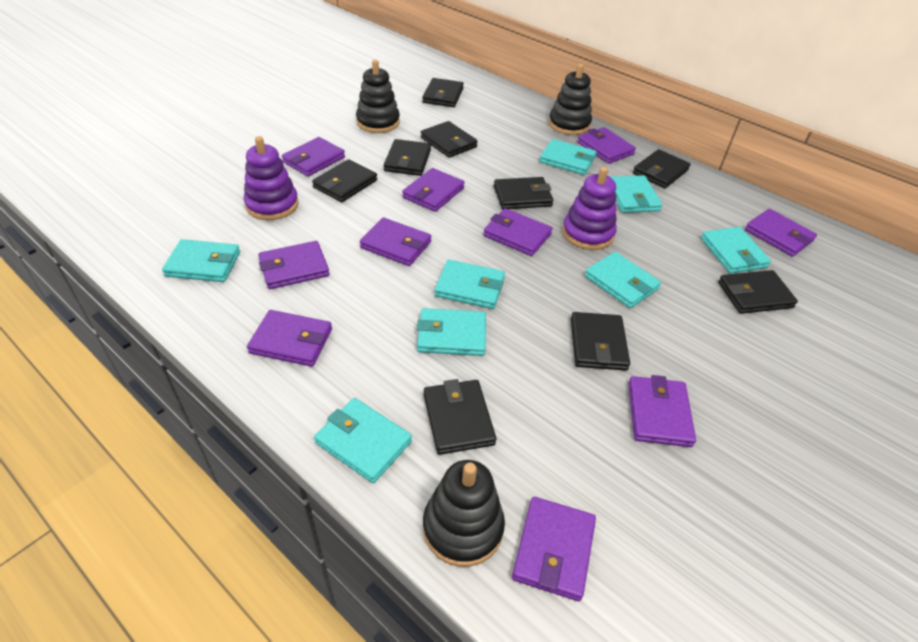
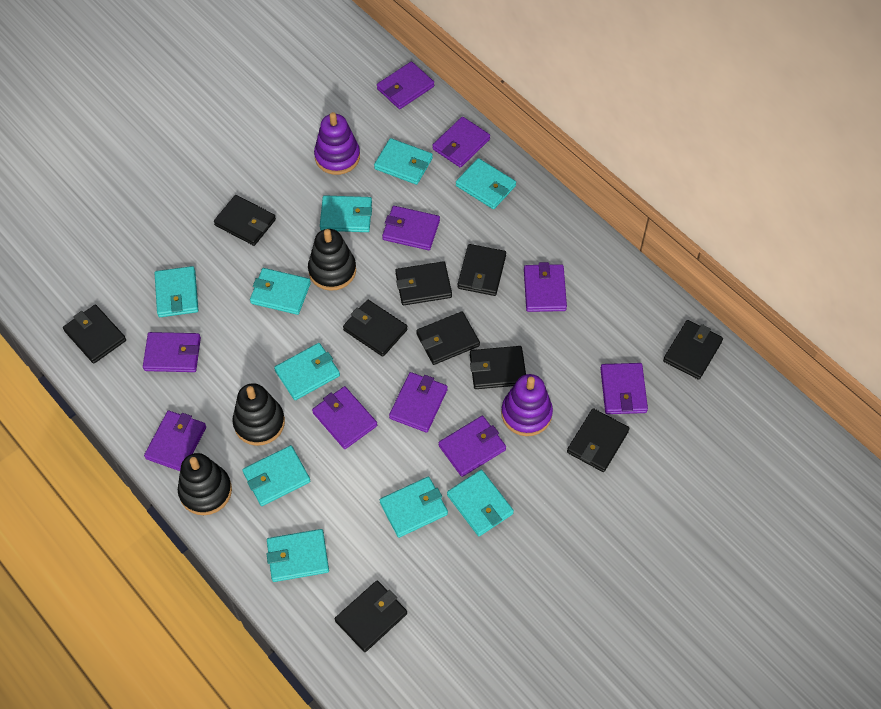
black wallet: 9 -> 10
turquoise wallet: 8 -> 10

